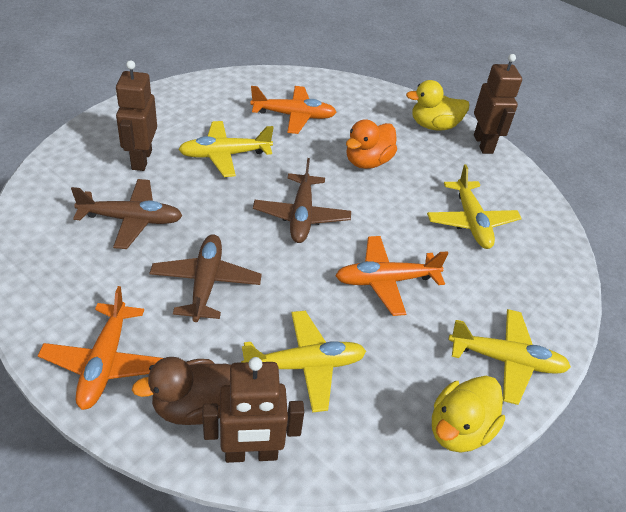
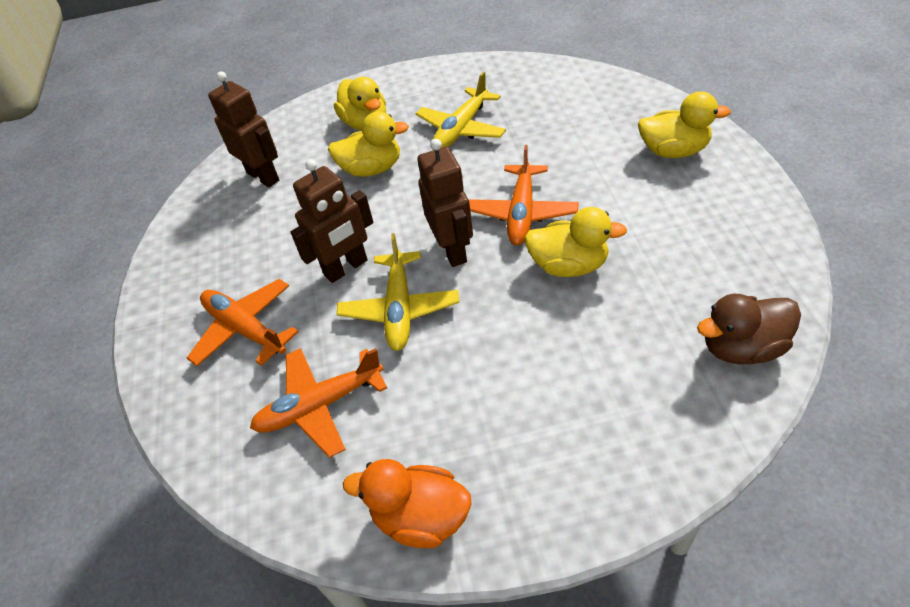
brown plane: 3 -> 0
yellow duck: 2 -> 4
yellow plane: 4 -> 2

